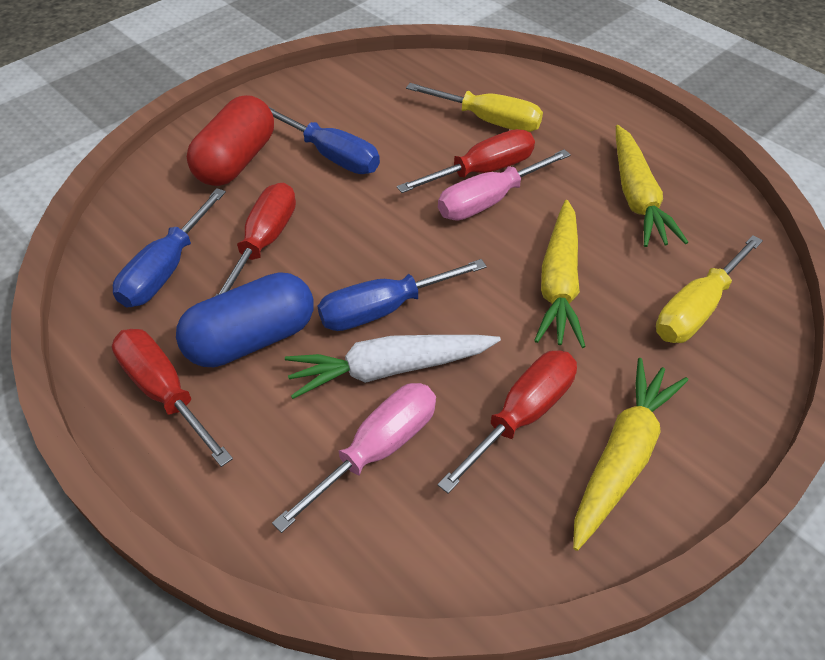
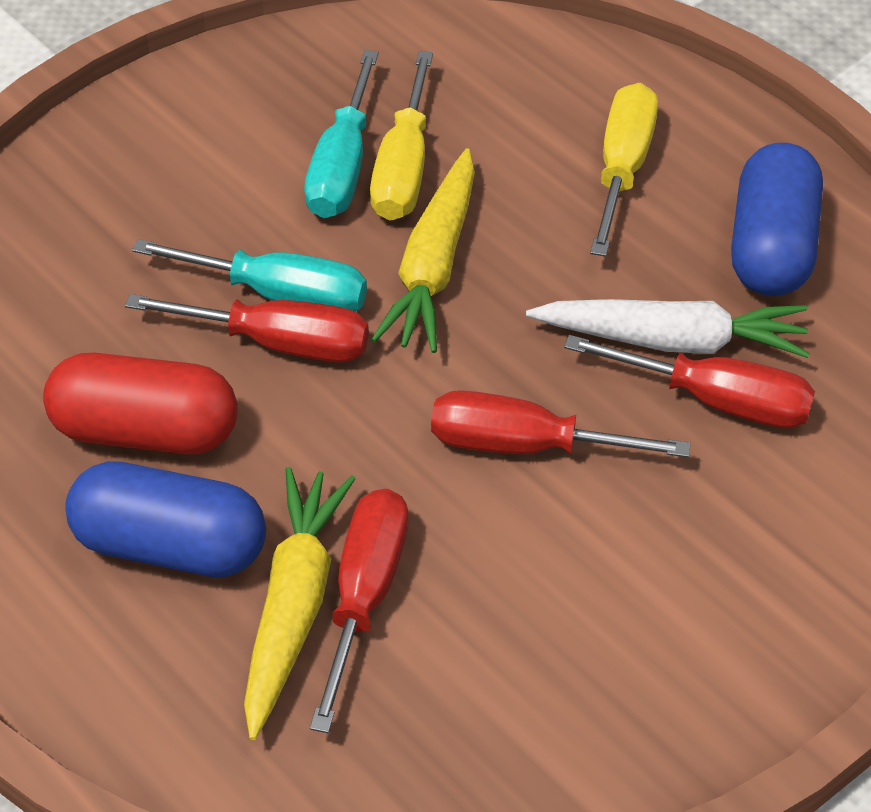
blue capsule: 1 -> 2
blue screwdriver: 3 -> 0
pink screwdriver: 2 -> 0
turquoise screwdriver: 0 -> 2
yellow carrot: 3 -> 2

